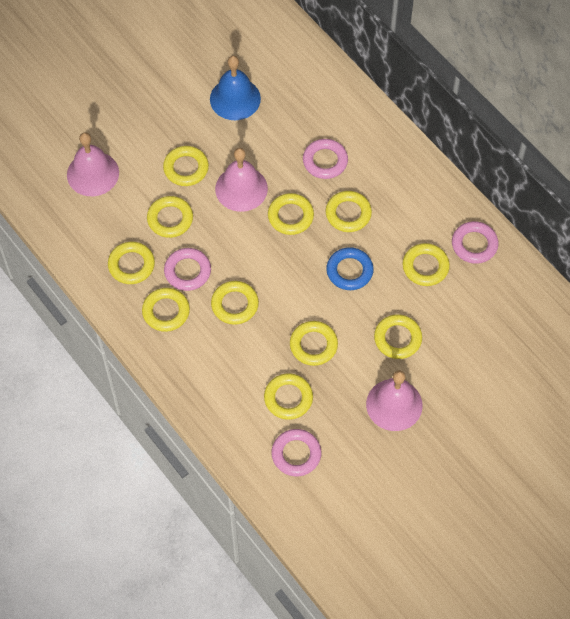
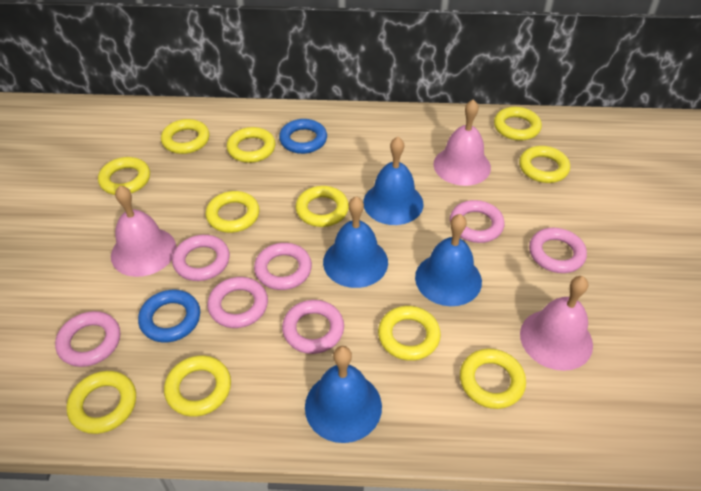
blue bell: 1 -> 4
blue ring: 1 -> 2
pink ring: 4 -> 7

